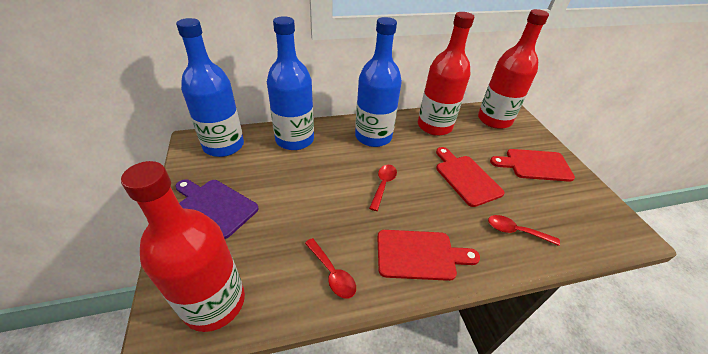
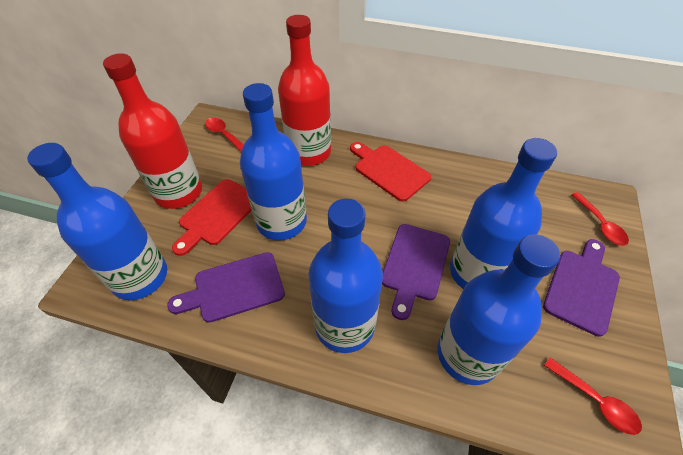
blue bottle: 3 -> 5
purple cutting board: 1 -> 3
red bottle: 3 -> 2
red cutting board: 3 -> 2

